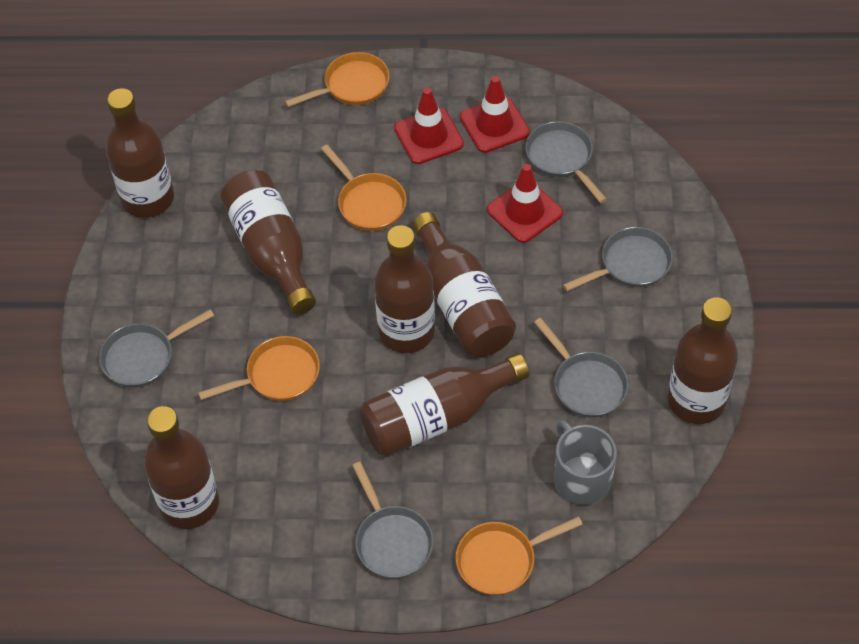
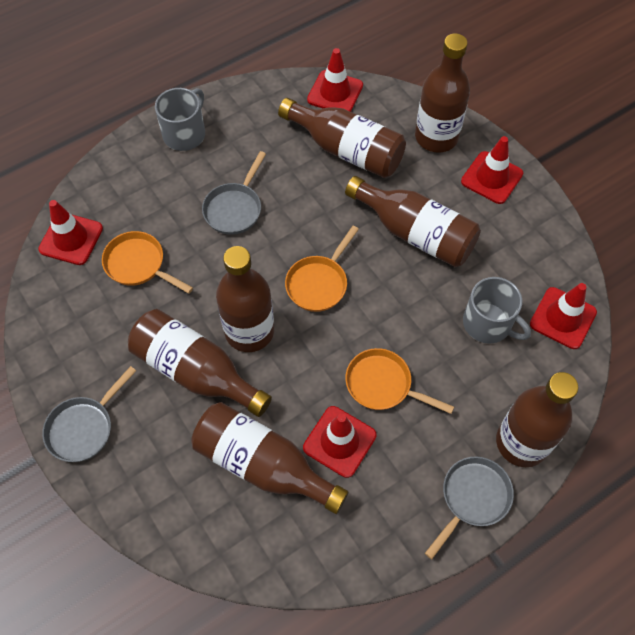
grey mug: 1 -> 2
grey pan: 5 -> 3
orange pan: 4 -> 3
red traffic cone: 3 -> 5

